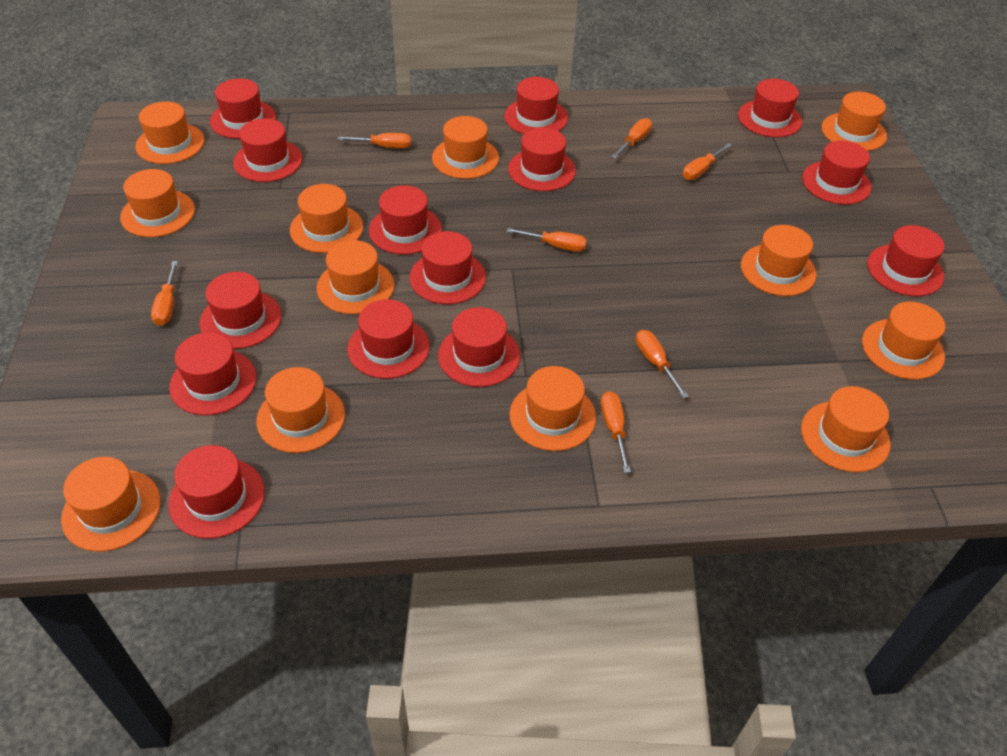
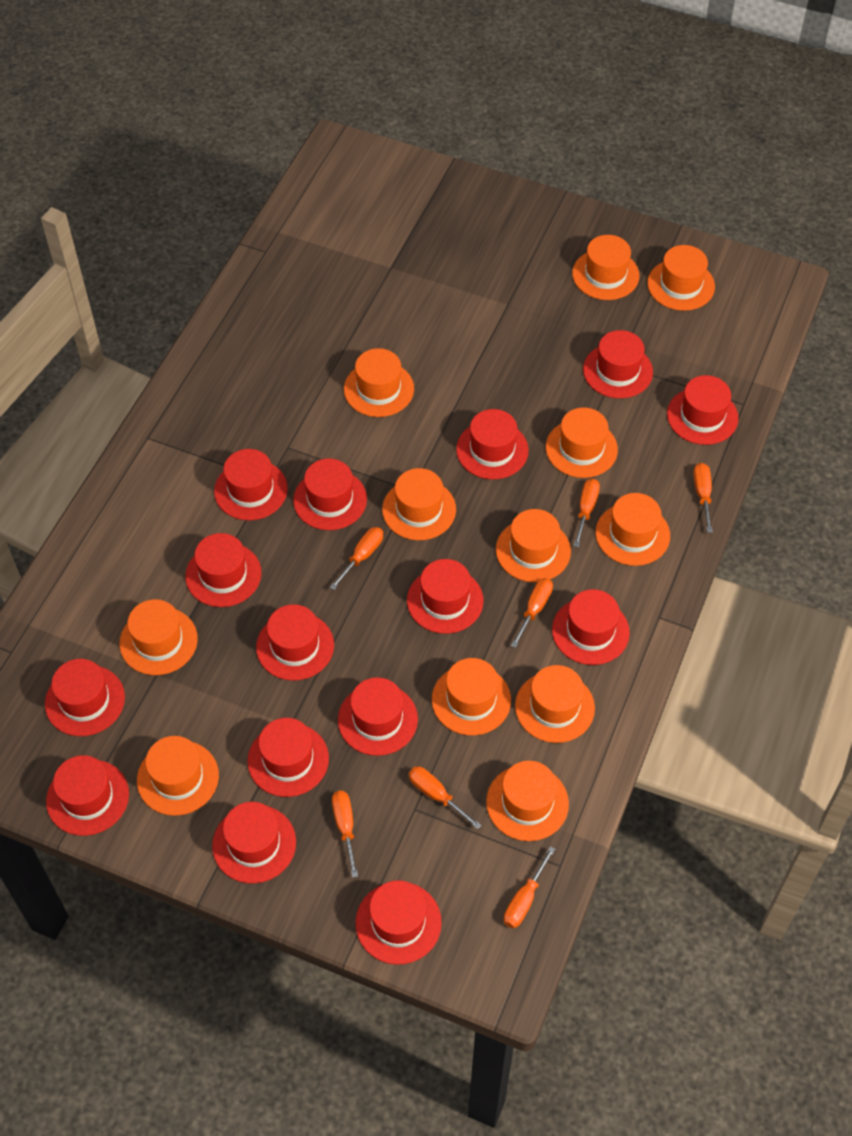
red hat: 14 -> 15

